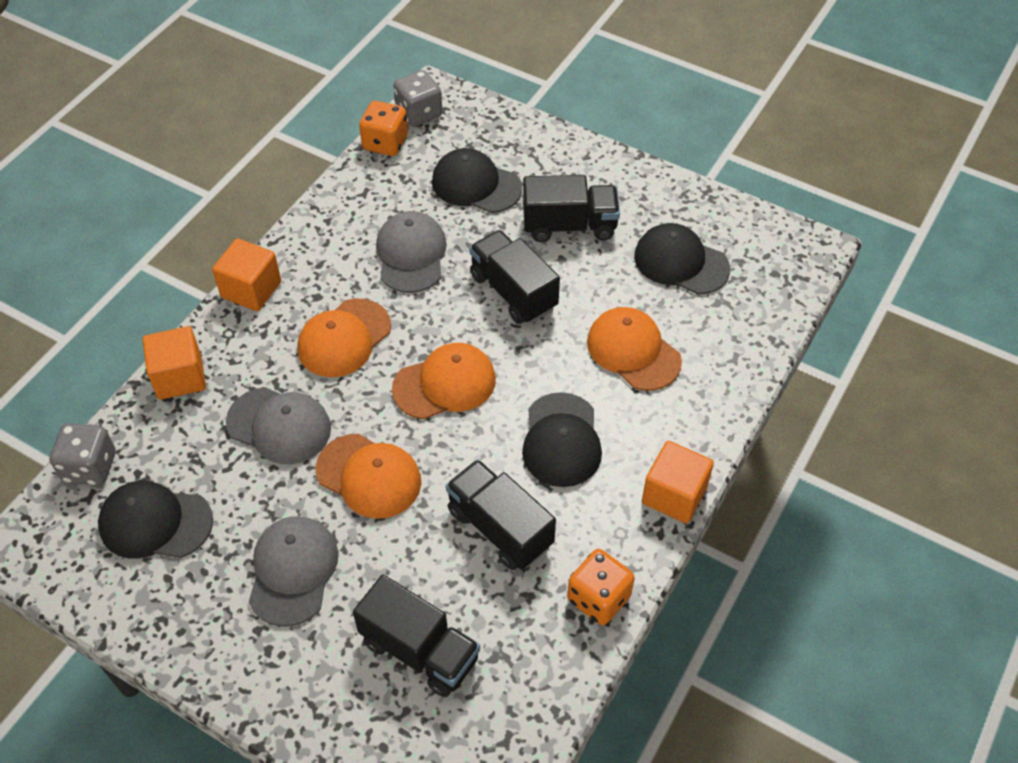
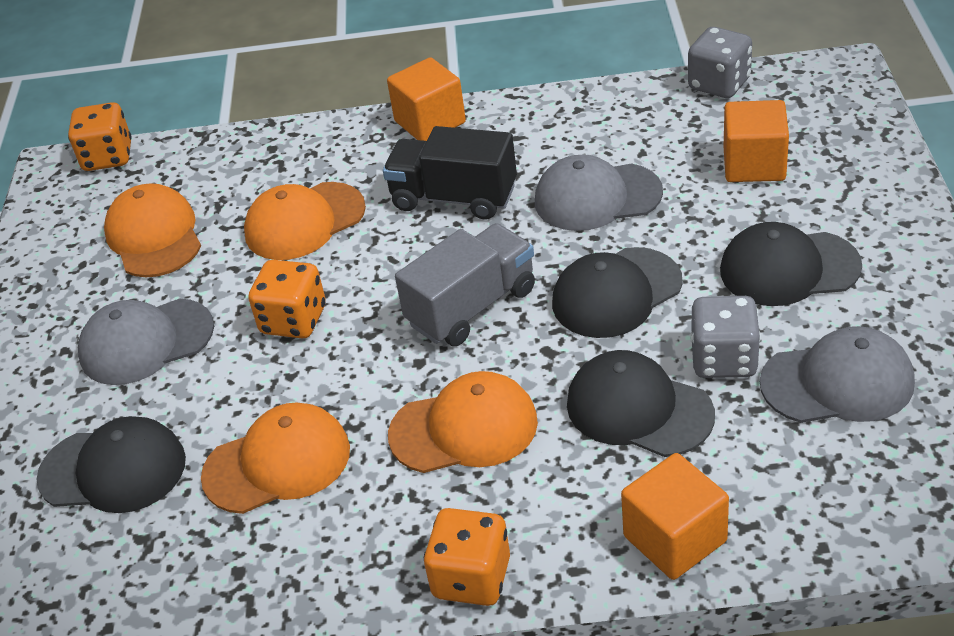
black truck: 4 -> 1
grey truck: 0 -> 1
orange dice: 2 -> 3

